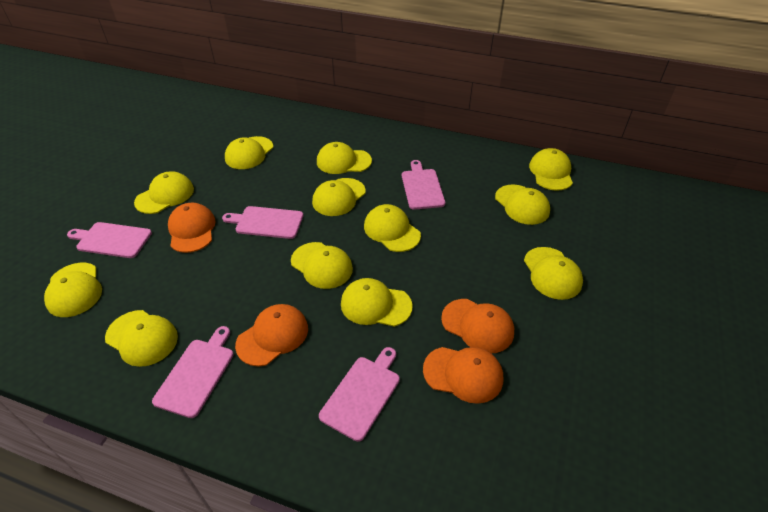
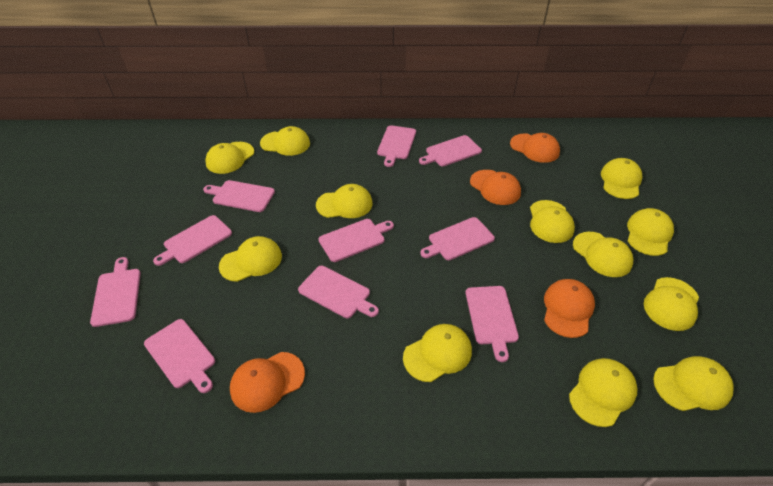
pink cutting board: 5 -> 10

